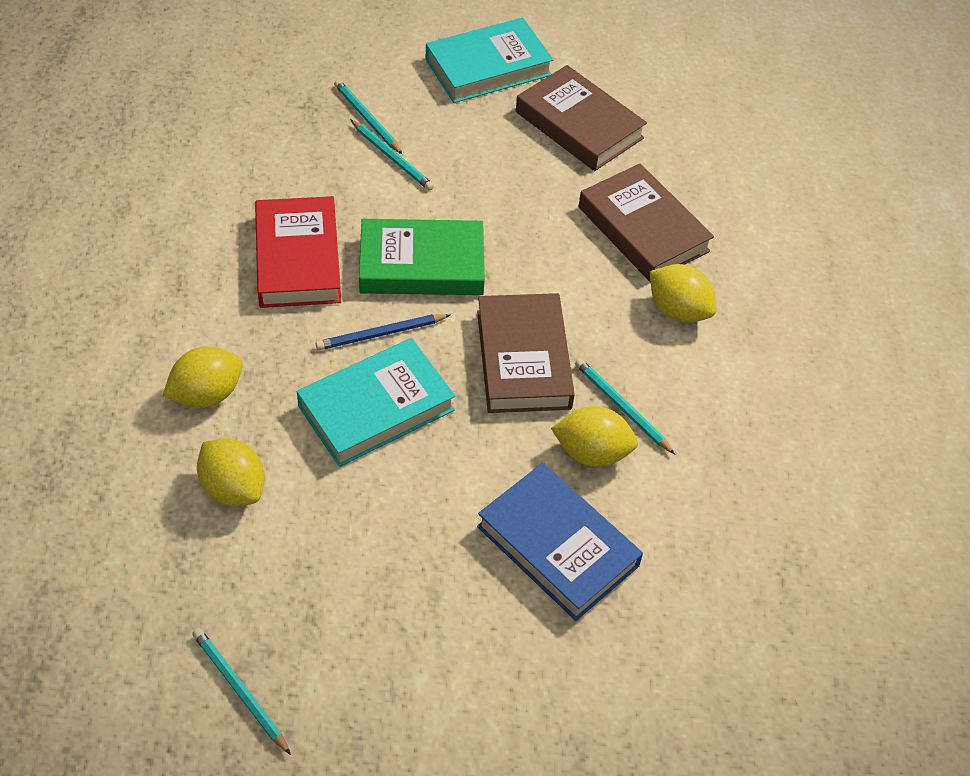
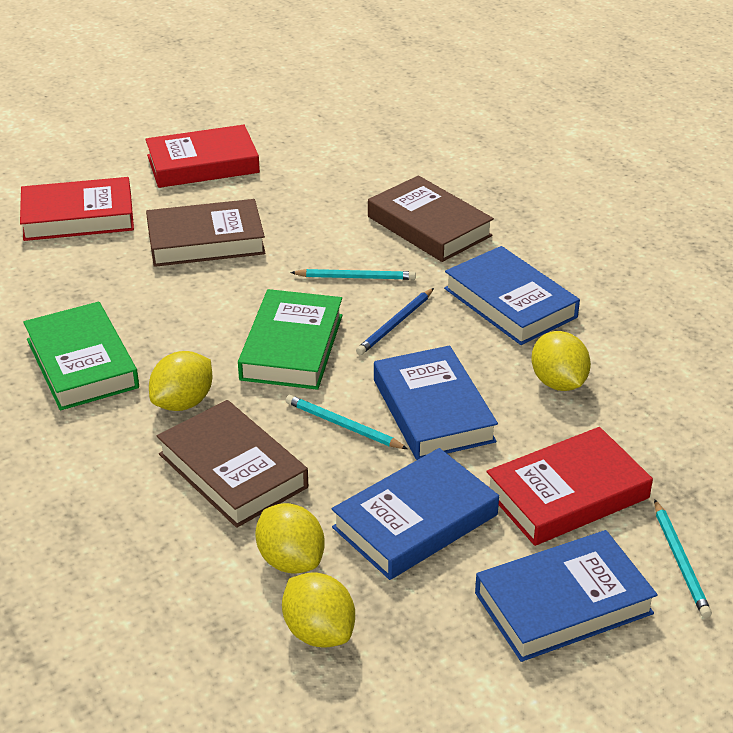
blue book: 1 -> 4
green book: 1 -> 2
red book: 1 -> 3
turquoise book: 2 -> 0
turquoise pencil: 4 -> 3

